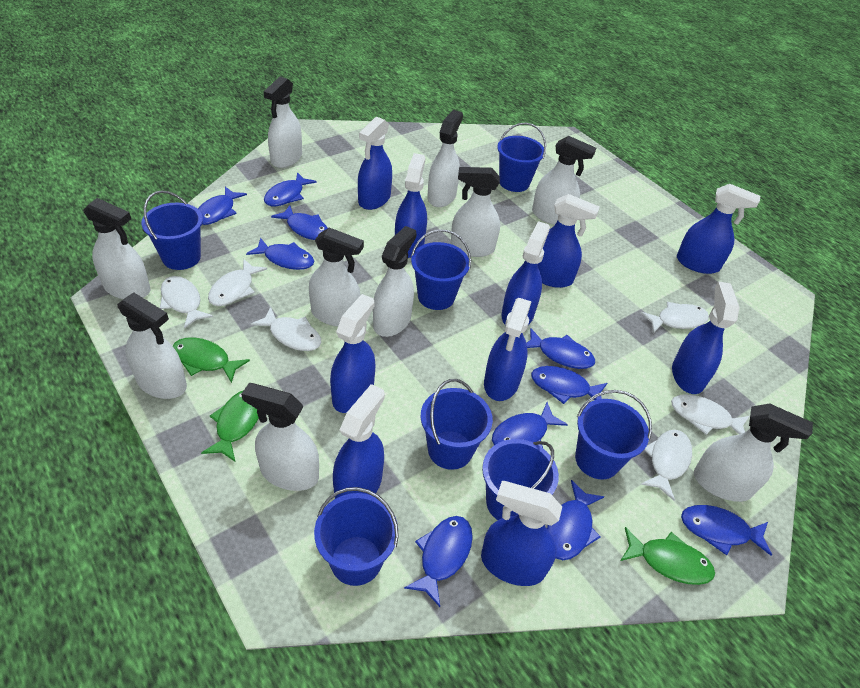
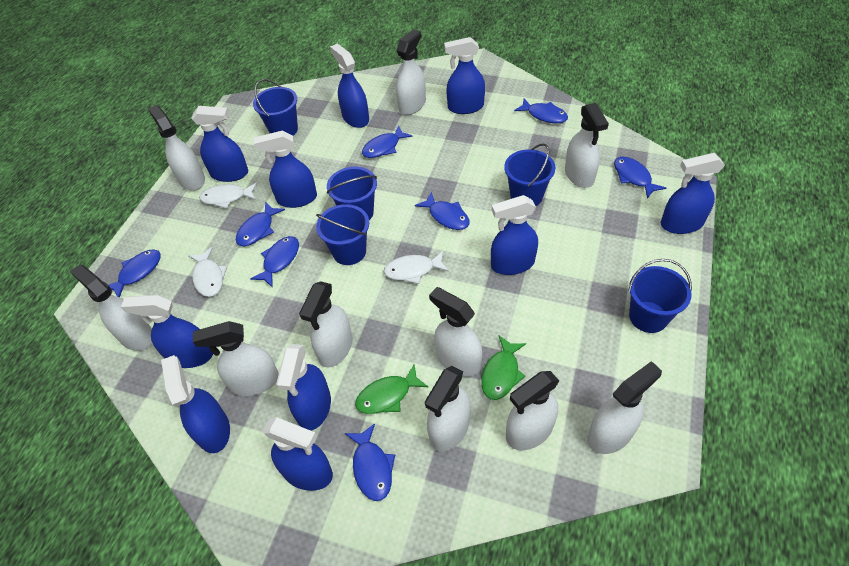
blue bucket: 7 -> 5
blue fish: 10 -> 8
green fish: 3 -> 2
white fish: 6 -> 3

